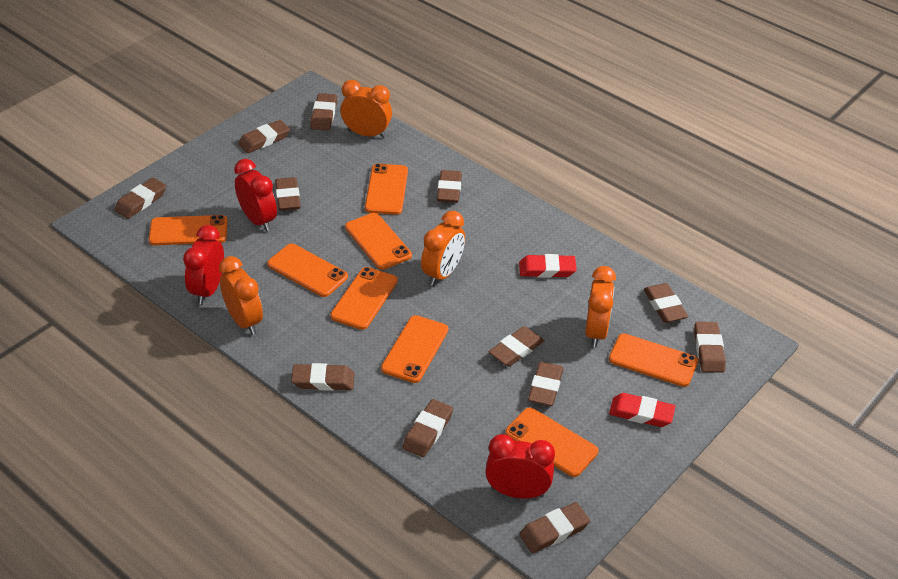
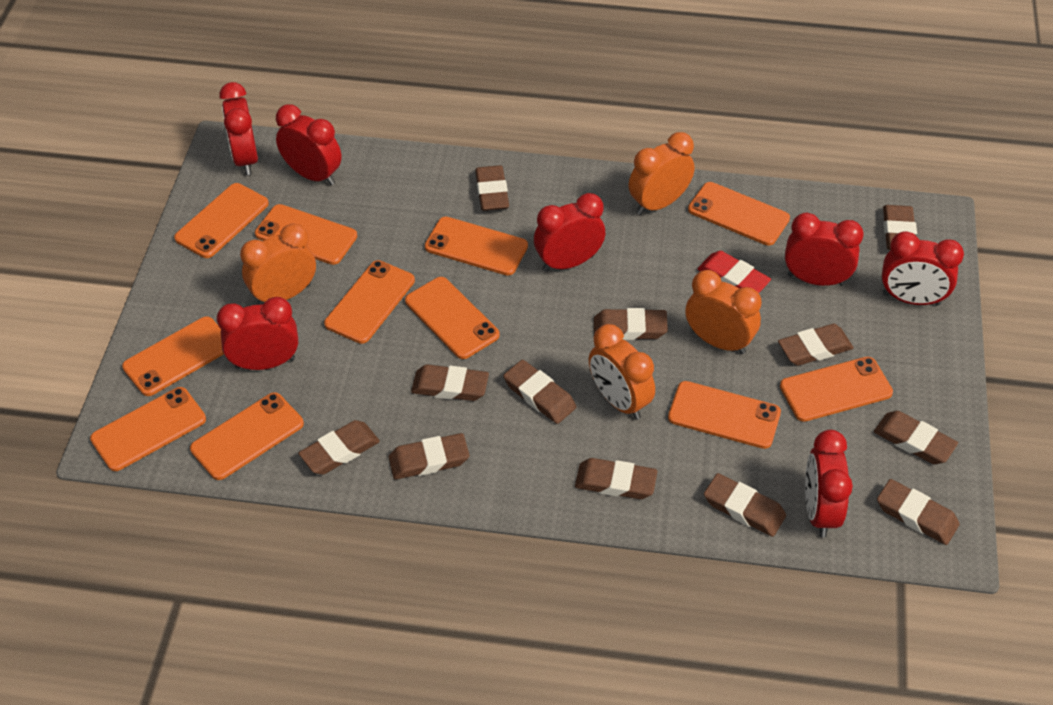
orange phone: 8 -> 11
red clock: 3 -> 7
red eraser: 2 -> 1

